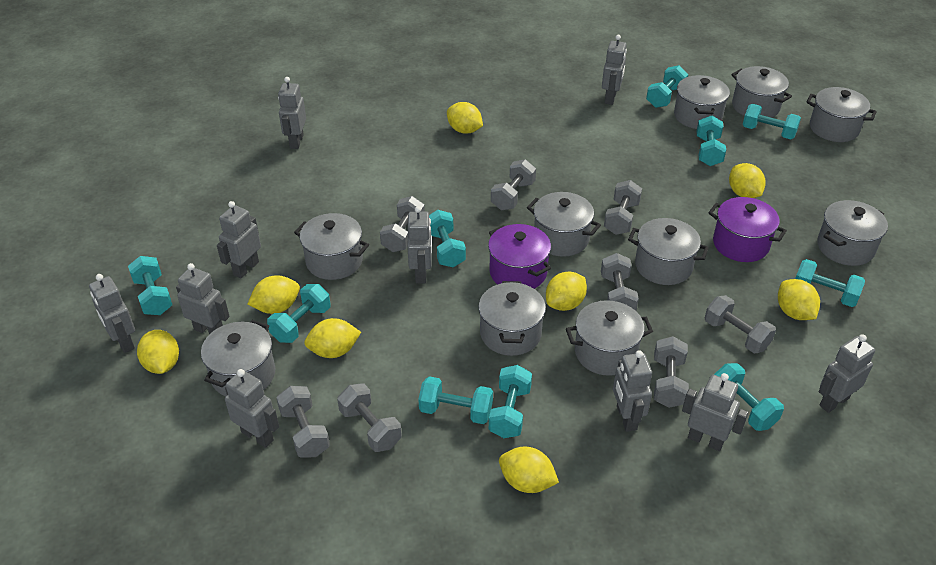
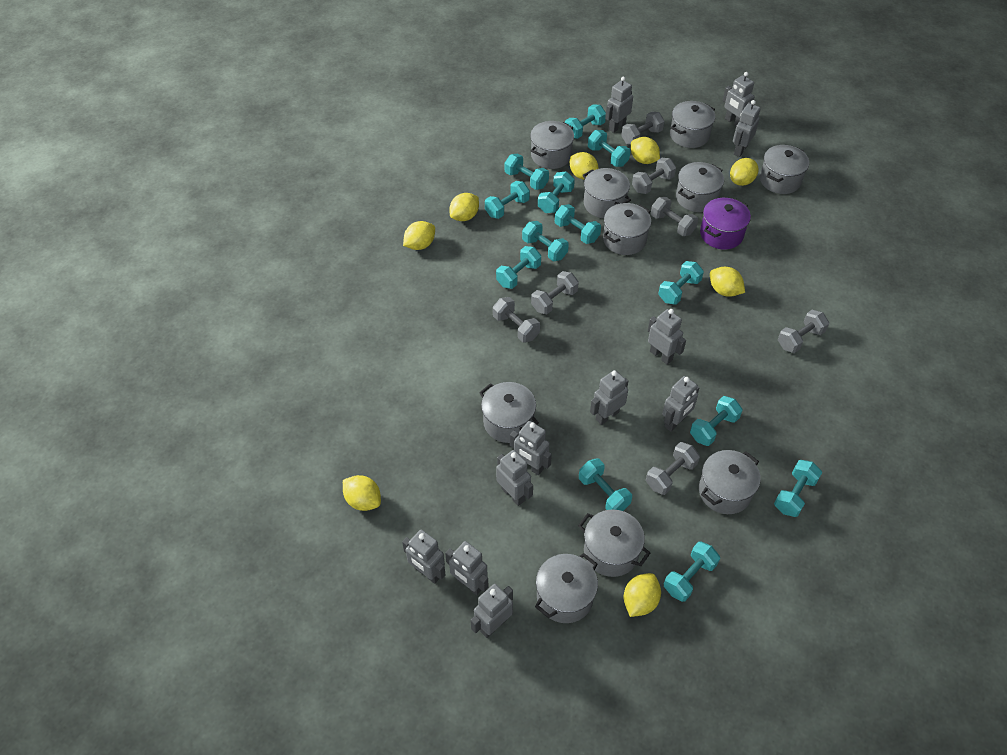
grey dumbbell: 8 -> 7
grey robot: 10 -> 11
purple pot: 2 -> 1
turquoise dumbbell: 10 -> 13

